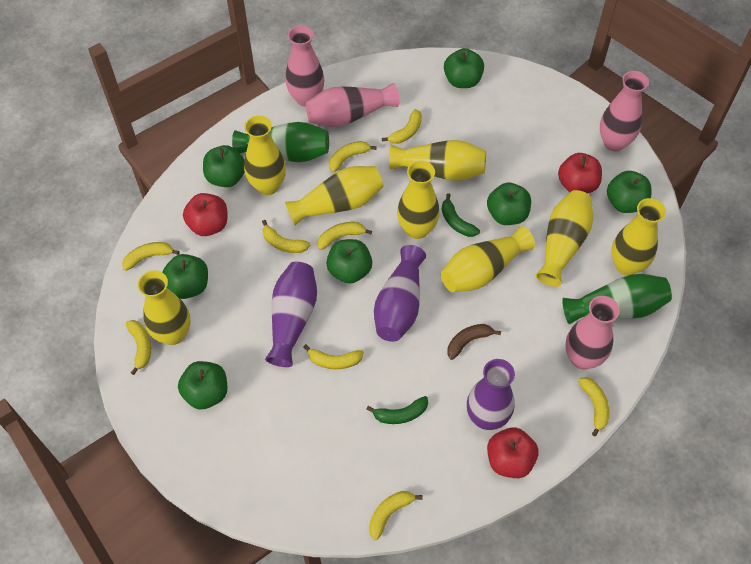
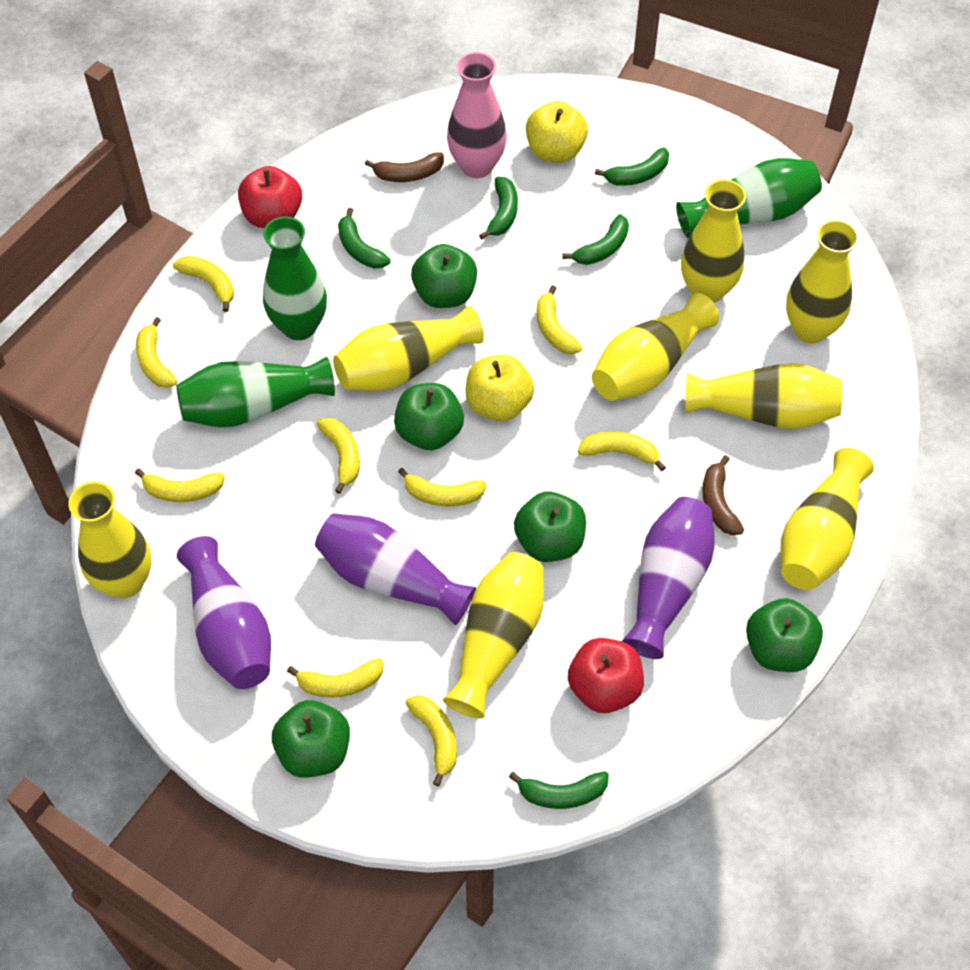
brown banana: 1 -> 2
green apple: 7 -> 5
green banana: 2 -> 5
green vase: 2 -> 3
pink vase: 4 -> 1
red apple: 3 -> 2
yellow apple: 0 -> 2

